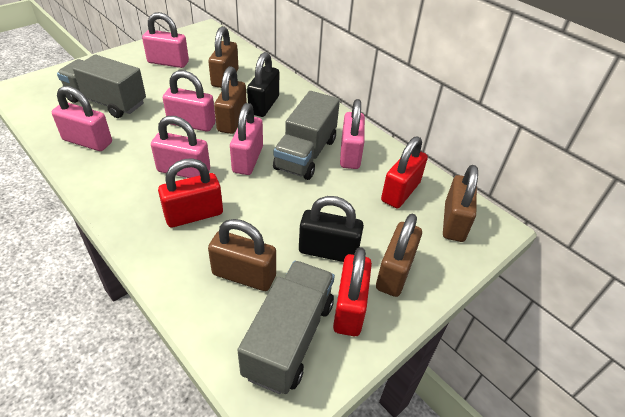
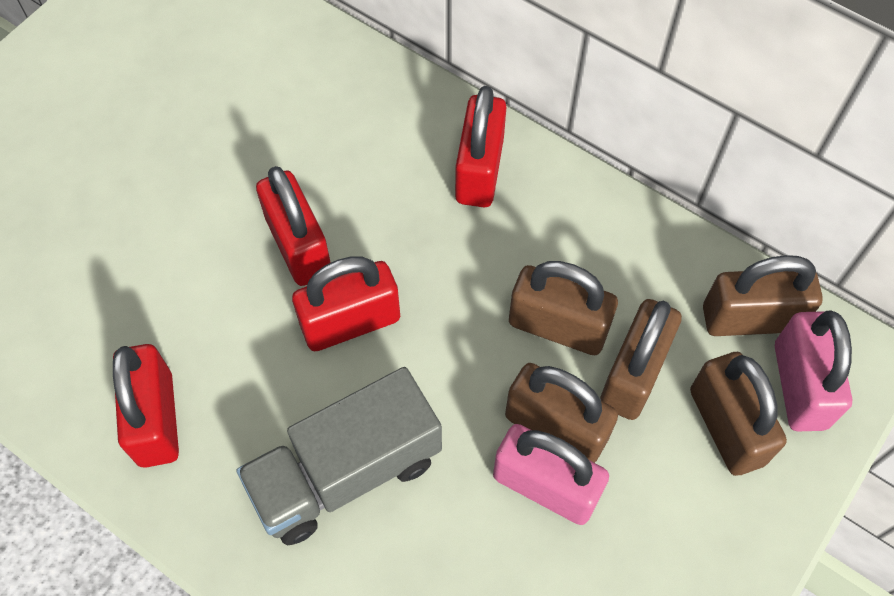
black padlock: 2 -> 0
grey truck: 3 -> 1
pink padlock: 6 -> 2
red padlock: 3 -> 4

